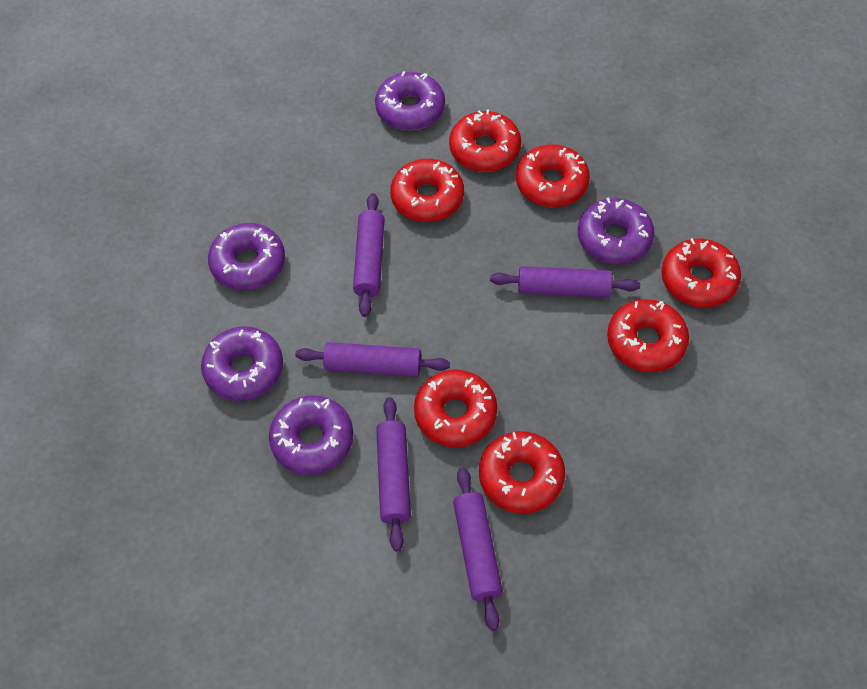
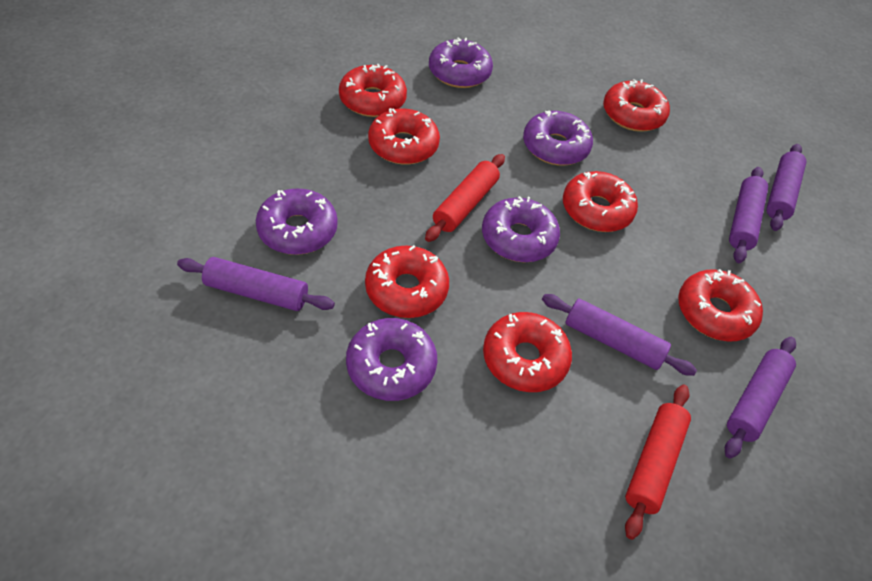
red rolling pin: 0 -> 2

